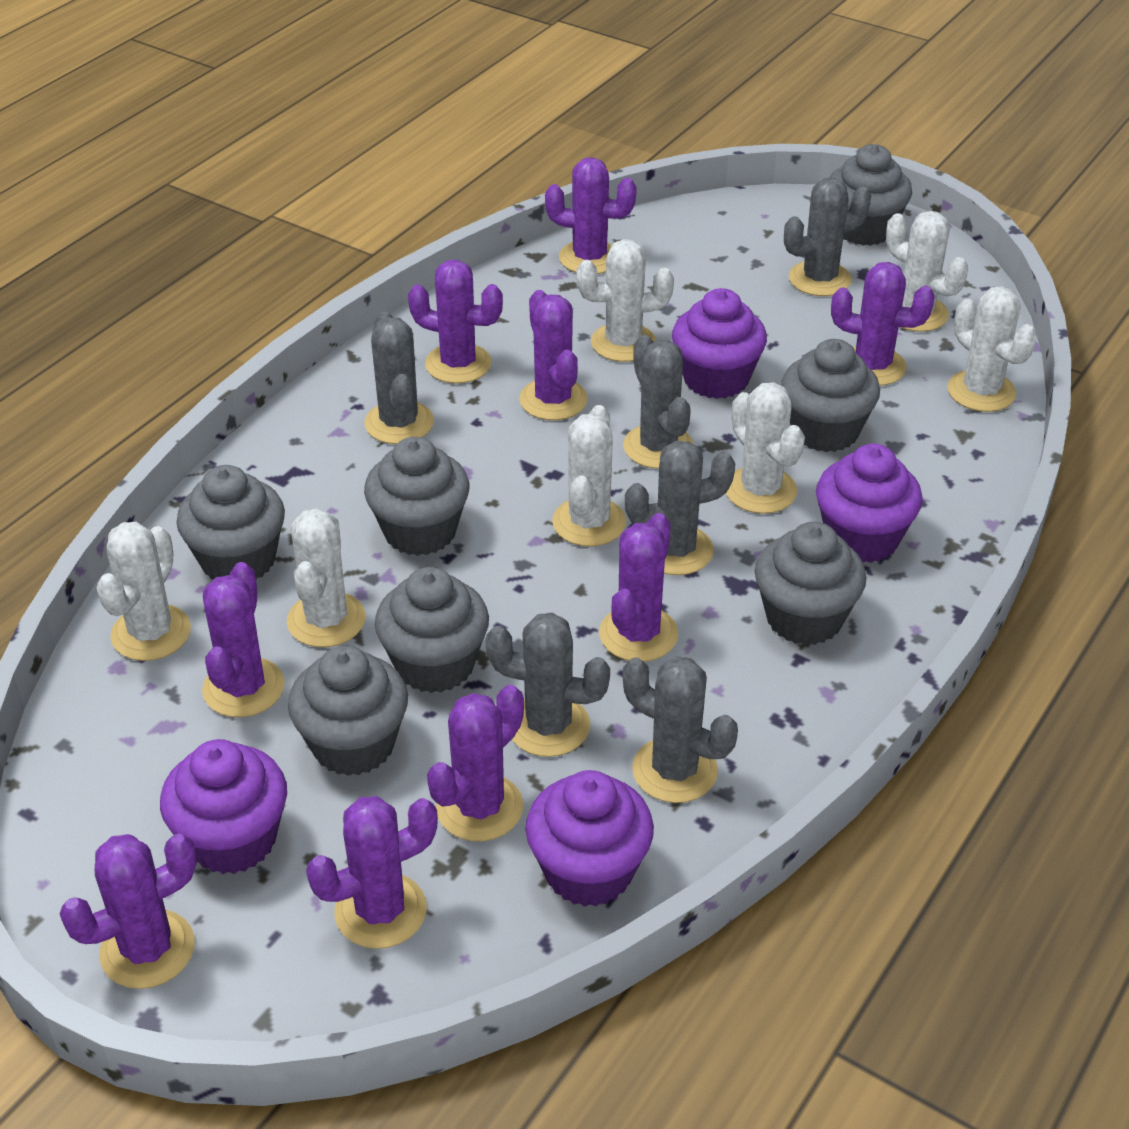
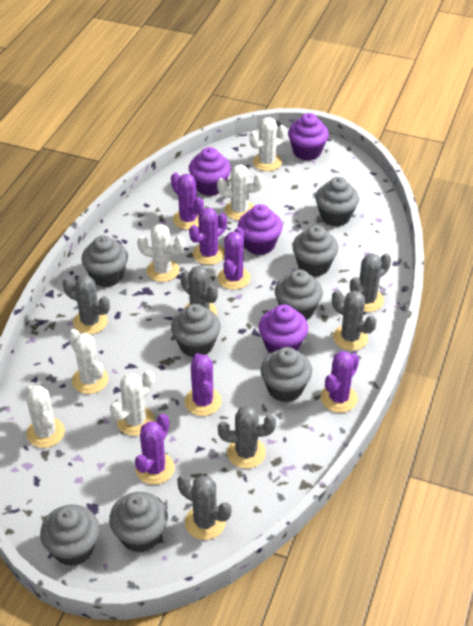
grey cupcake: 7 -> 8
purple cactus: 9 -> 6
white cactus: 7 -> 6

